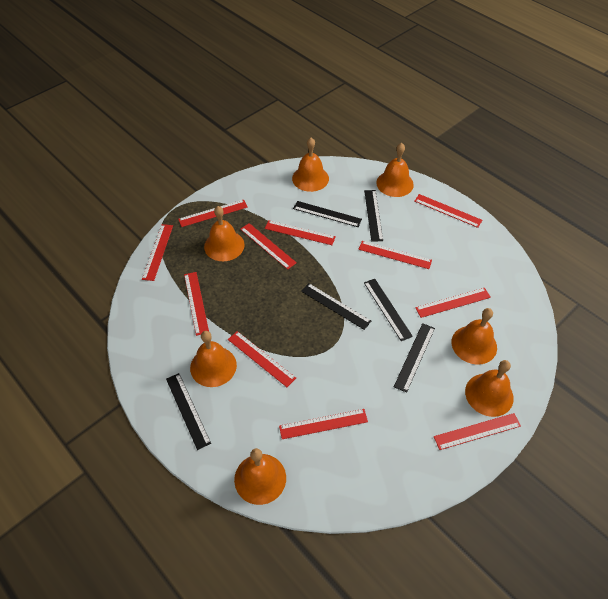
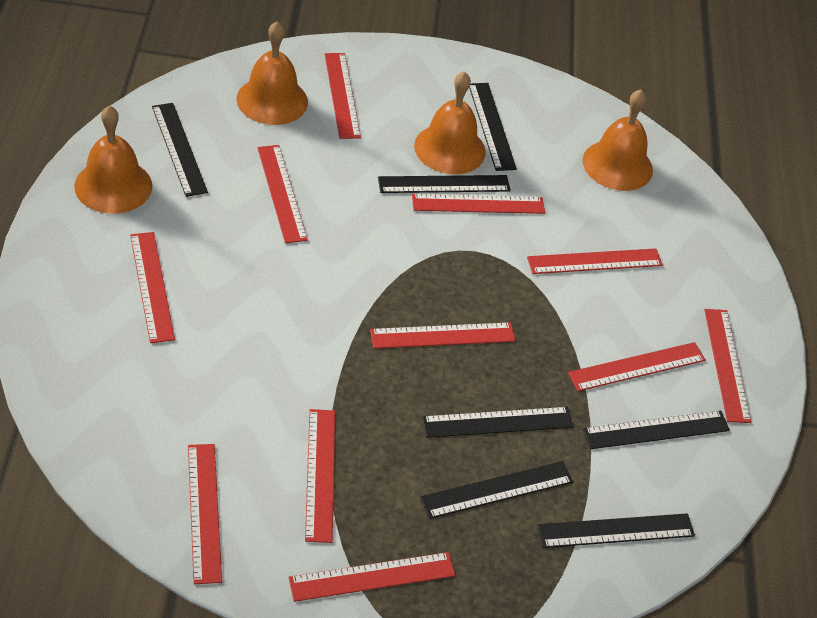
black ruler: 6 -> 7
orange bell: 7 -> 4

